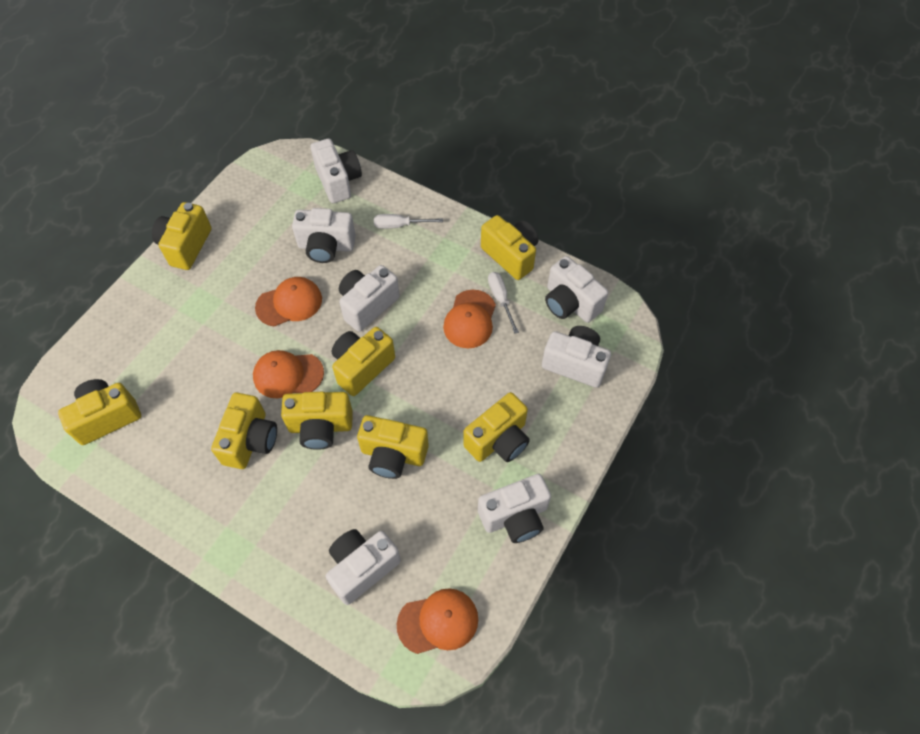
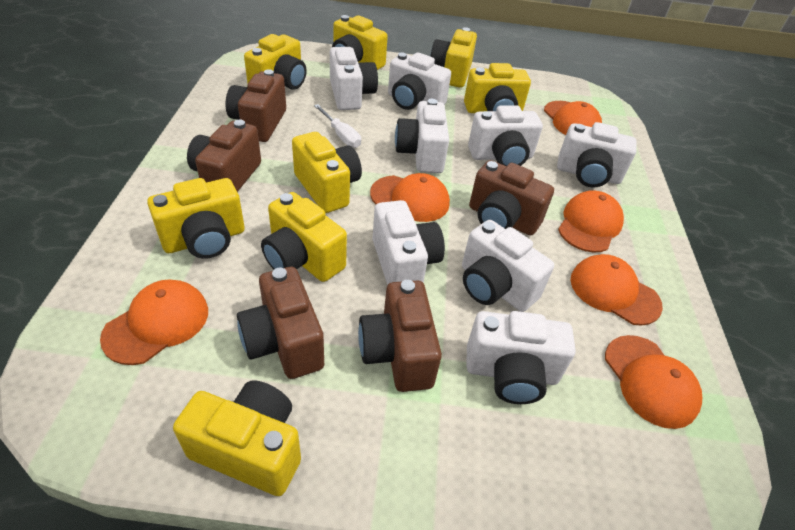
brown camera: 0 -> 5
orange cap: 4 -> 6
white camera: 7 -> 8
white screwdriver: 2 -> 1

